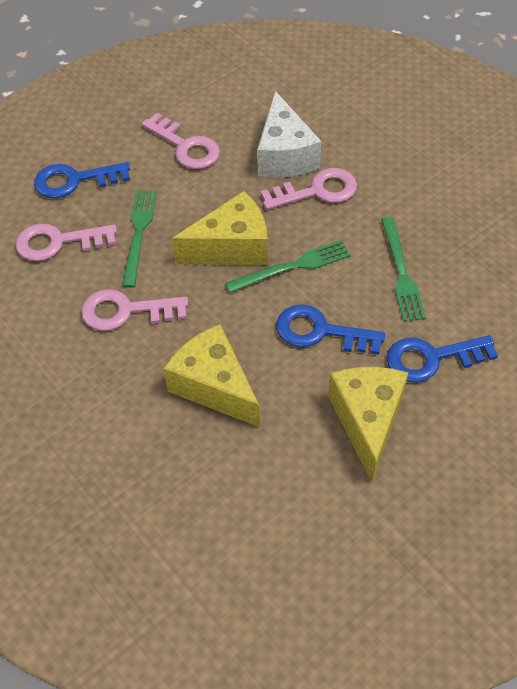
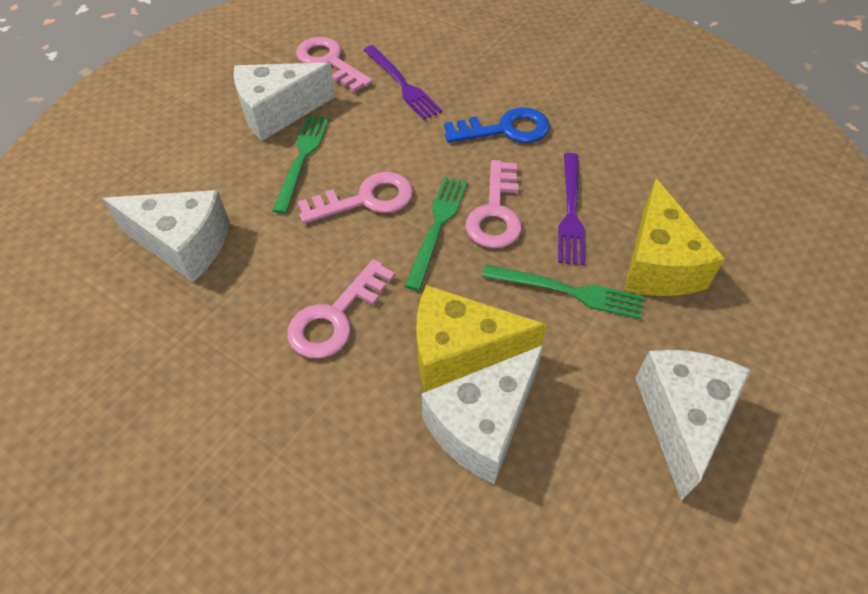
blue key: 3 -> 1
purple fork: 0 -> 2
white cheese: 1 -> 4
yellow cheese: 3 -> 2

